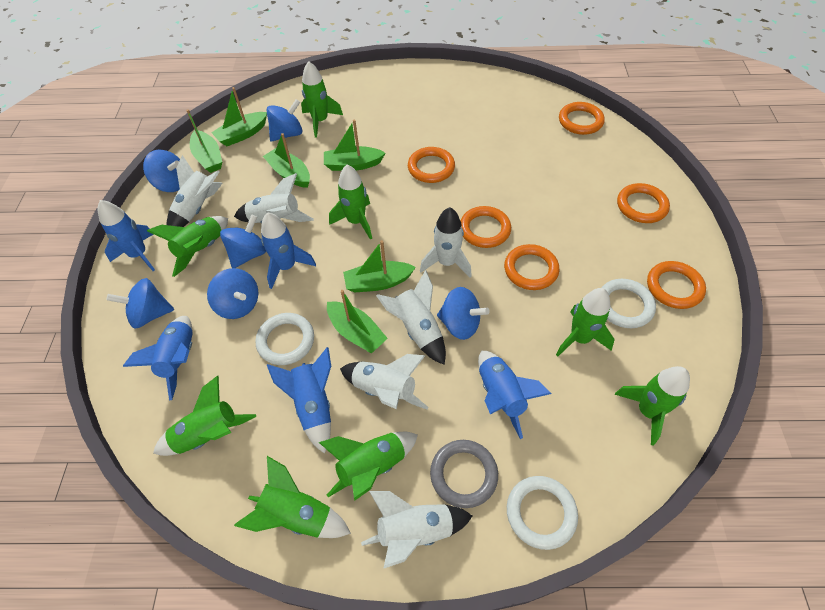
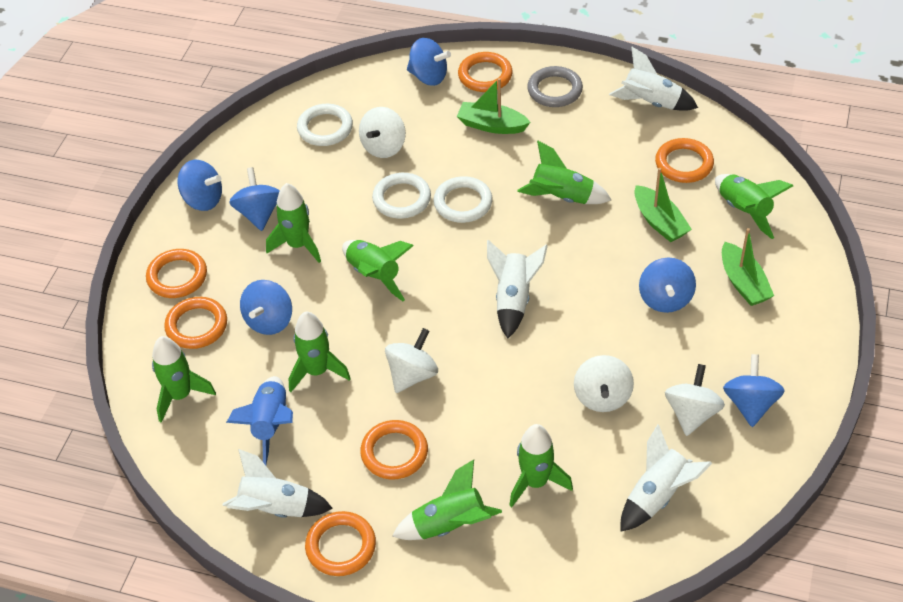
blue rocket: 5 -> 1
green boat: 6 -> 3
white rocket: 6 -> 4
white spinning top: 0 -> 4

